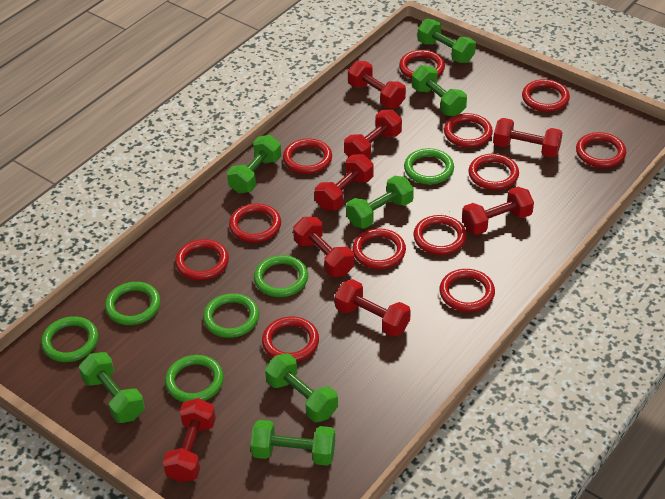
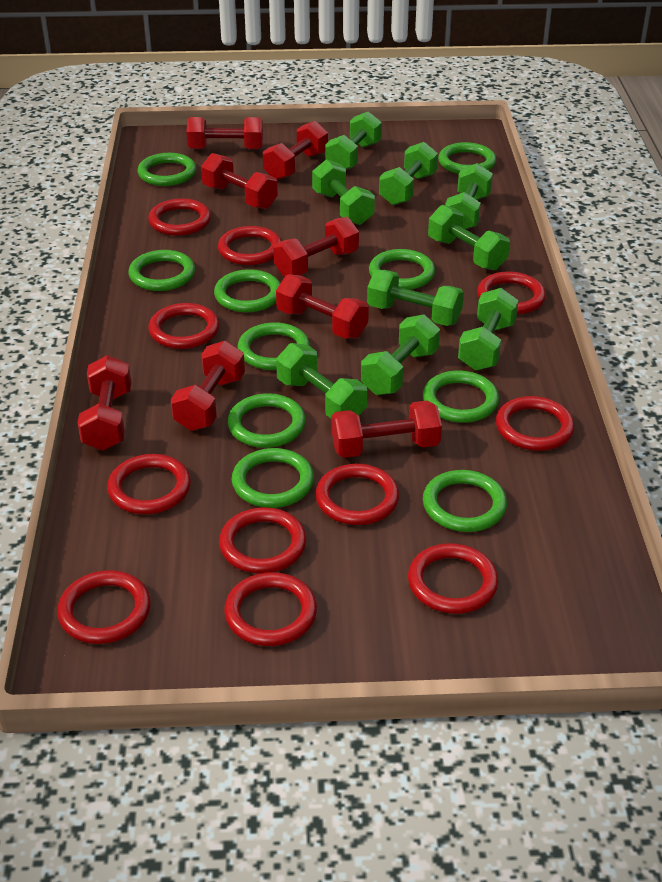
green dumbbell: 7 -> 9
green ring: 6 -> 10
red ring: 12 -> 11

